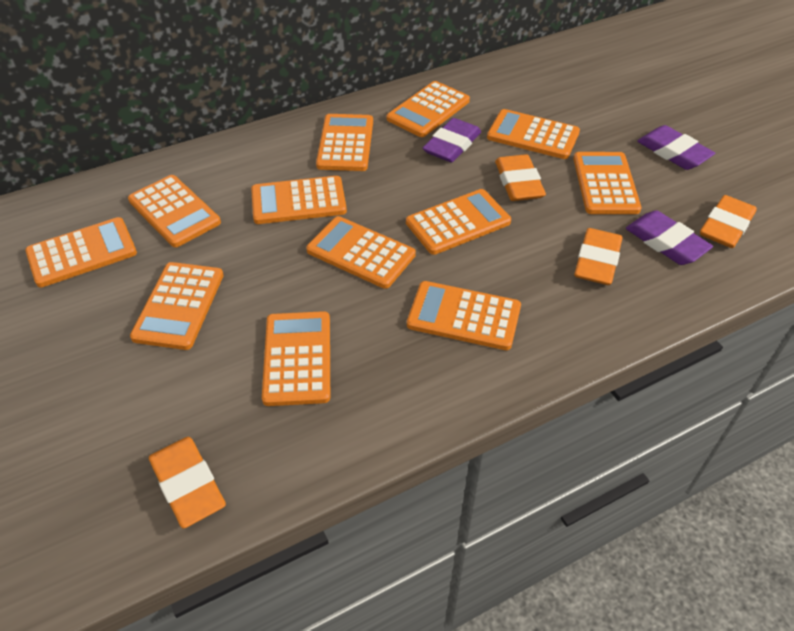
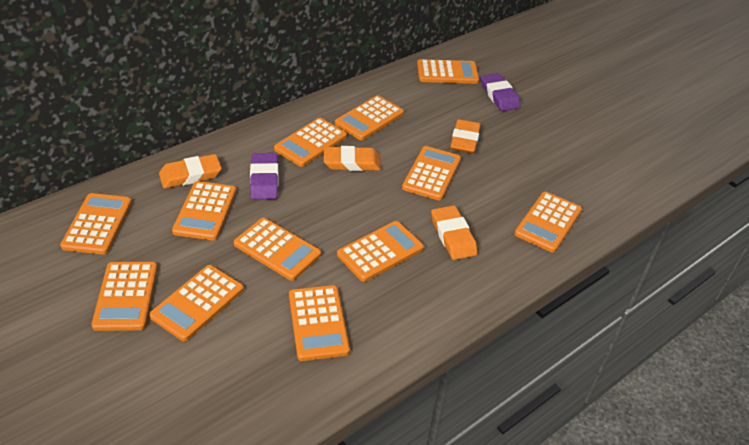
purple eraser: 3 -> 2

